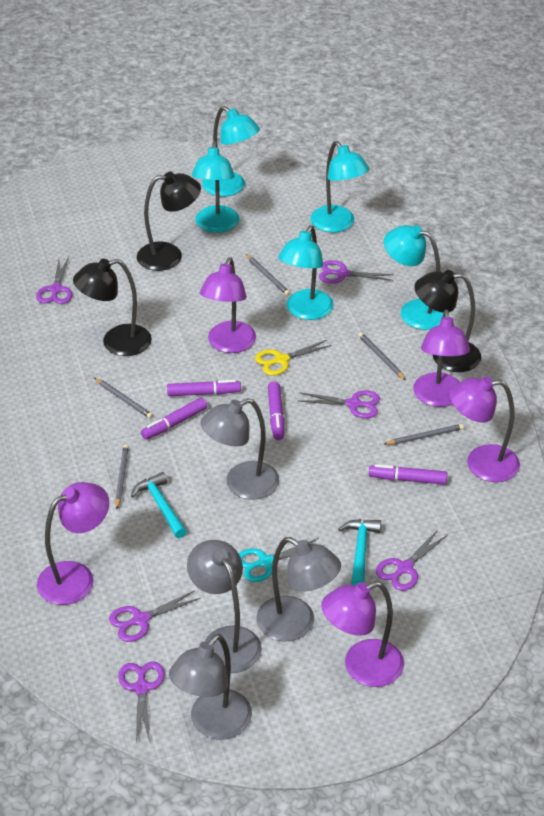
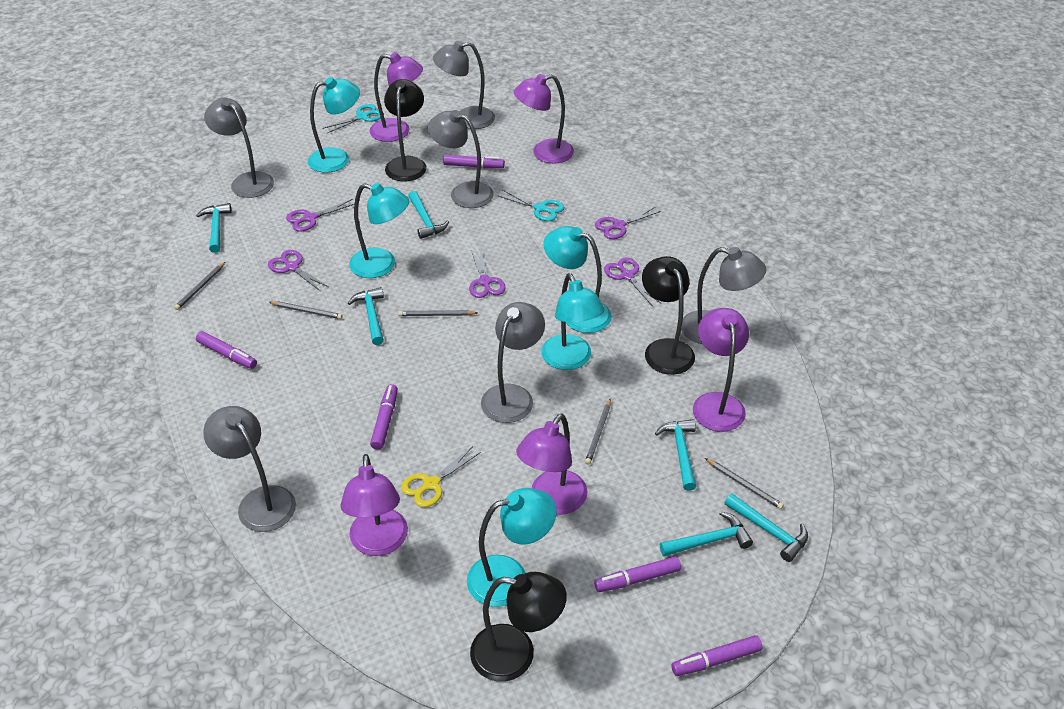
grey lamp: 4 -> 6
purple marker: 4 -> 5
purple scissors: 6 -> 5
turquoise hammer: 2 -> 6
turquoise scissors: 1 -> 2

